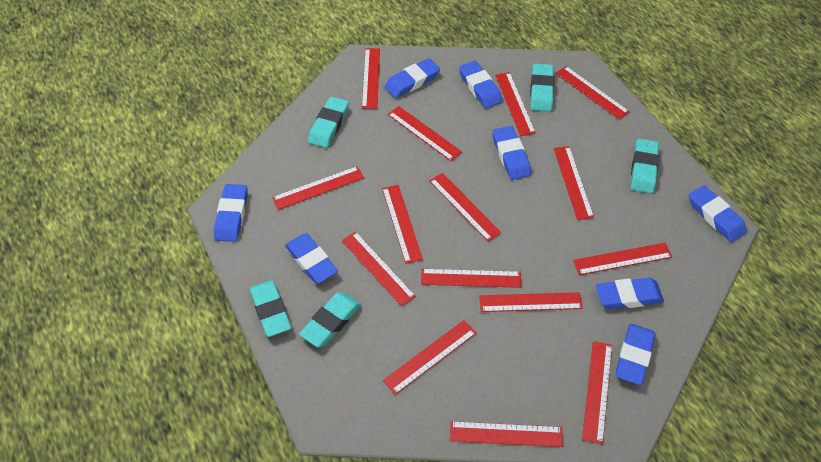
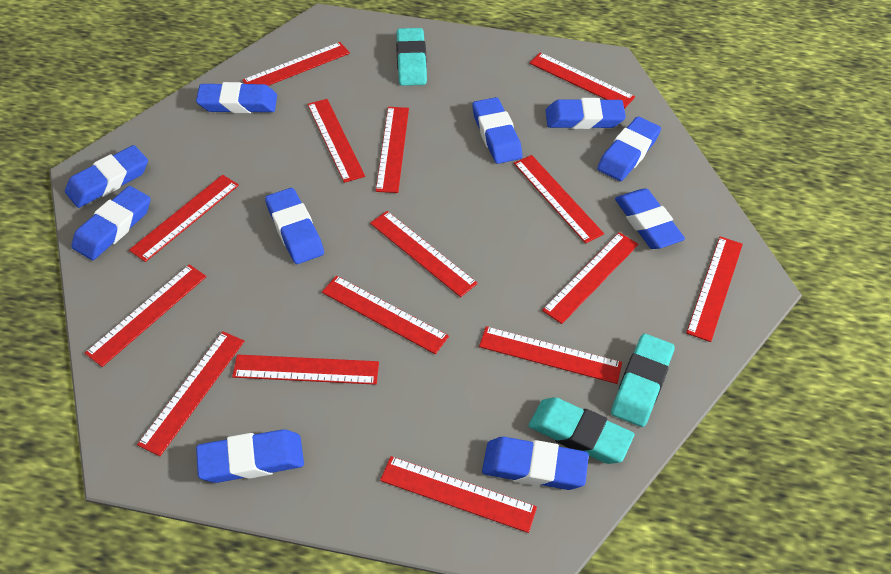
blue eraser: 8 -> 10
turquoise eraser: 5 -> 3

